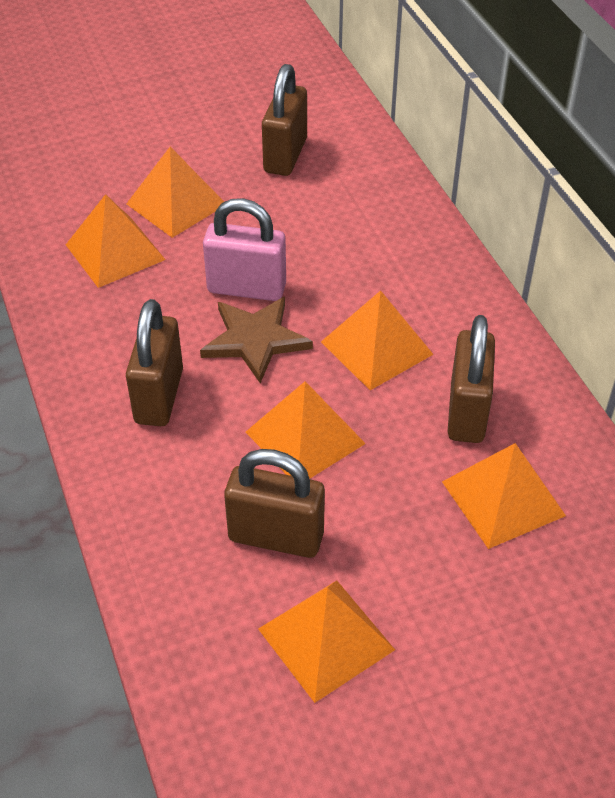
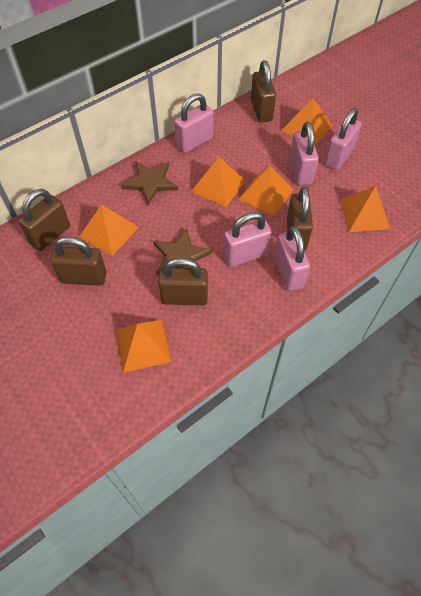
brown padlock: 4 -> 5
brown star: 1 -> 2
pink padlock: 1 -> 5

